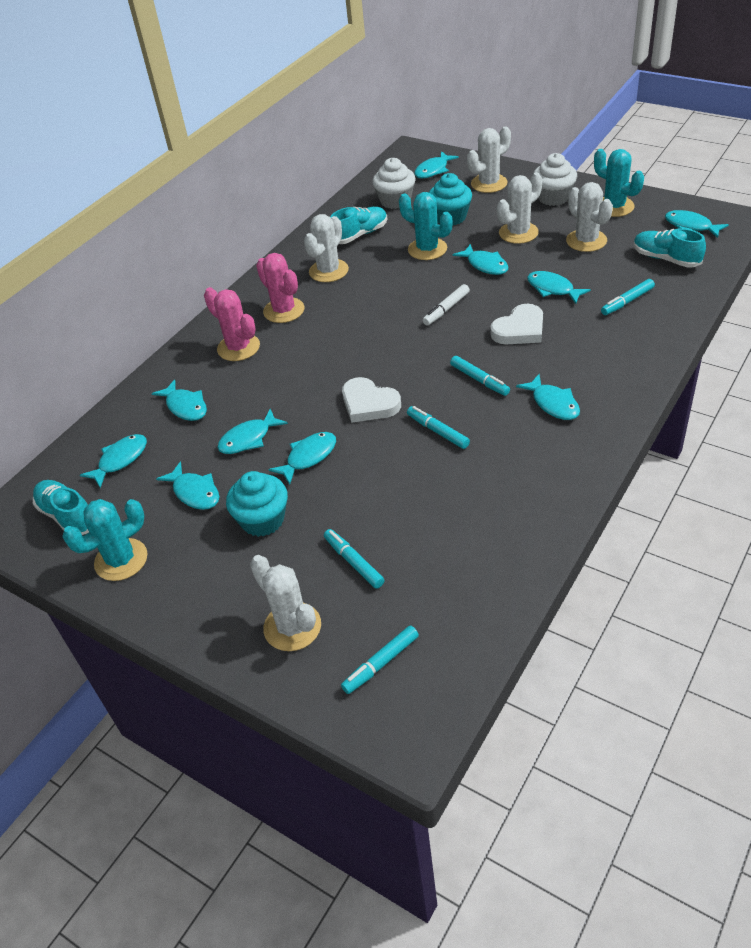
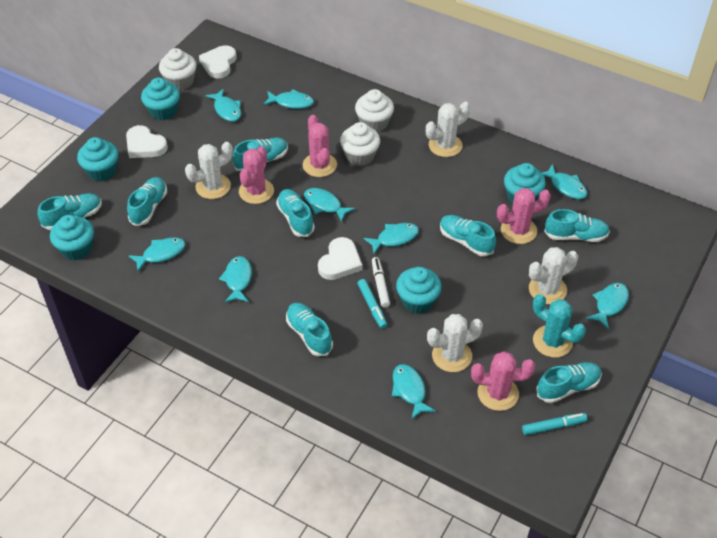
pink cactus: 2 -> 4
turquoise cactus: 3 -> 1
turquoise cupcake: 2 -> 5
turquoise fish: 10 -> 9
turquoise marker: 5 -> 2
turquoise shoe: 3 -> 8
white cactus: 5 -> 4
white cupcake: 2 -> 3
white heart: 2 -> 3

